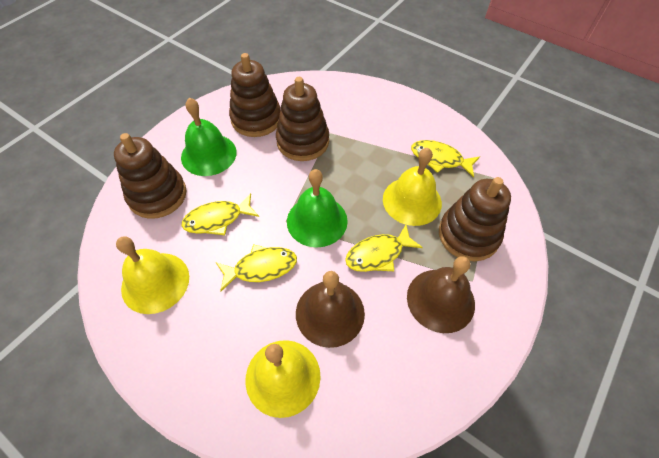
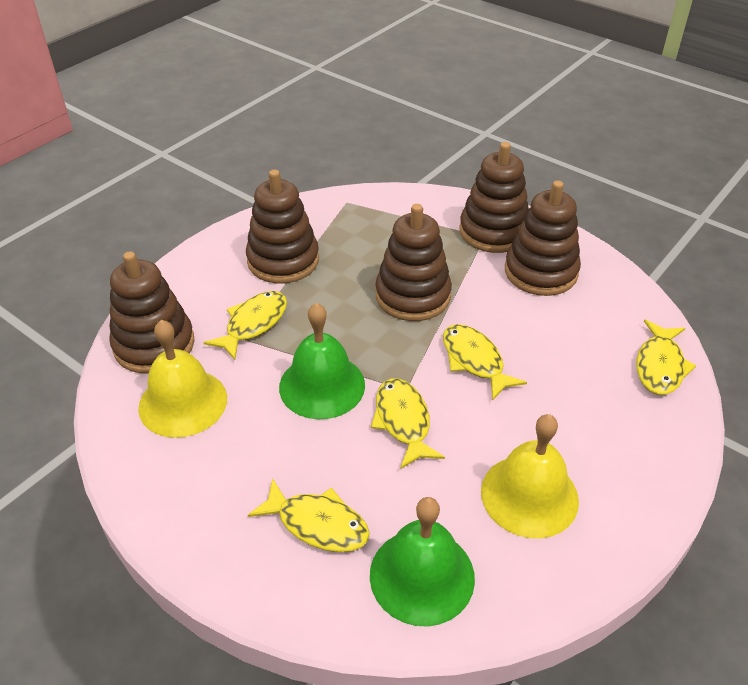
brown bell: 2 -> 0
brown stacking toy: 4 -> 5
yellow bell: 3 -> 2
yellow fish: 4 -> 5

